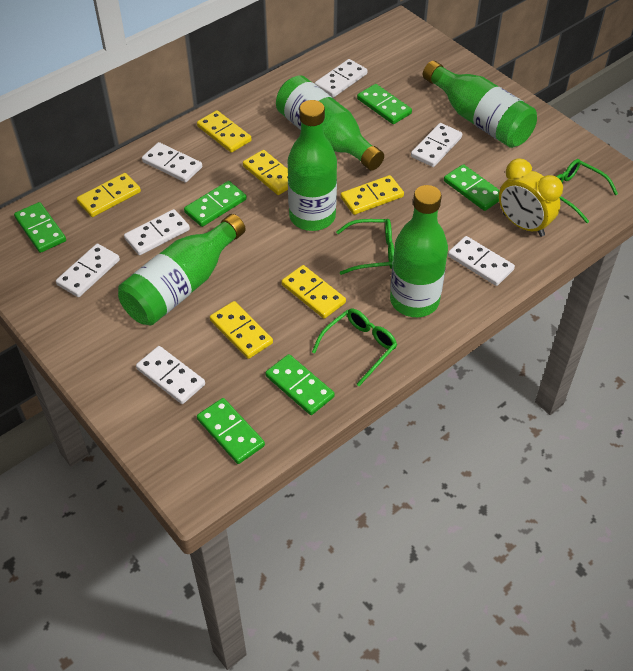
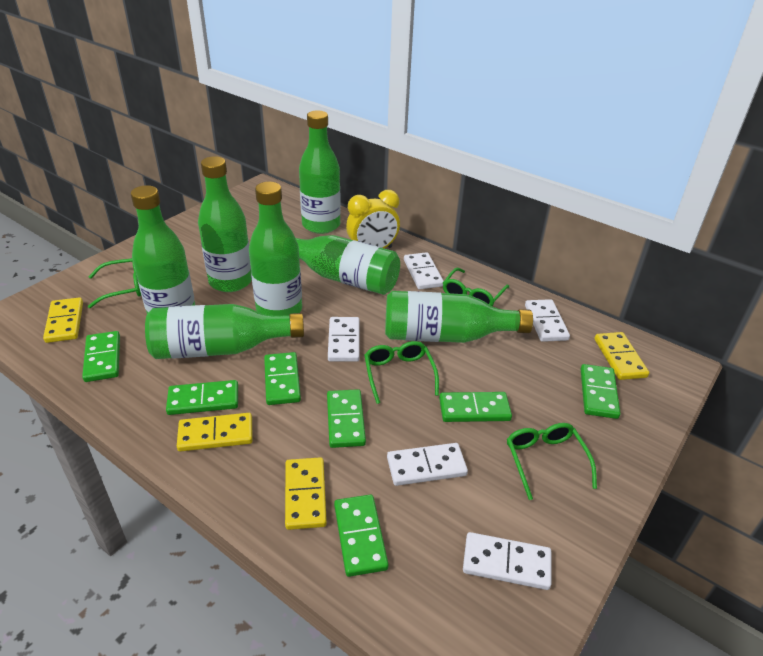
green bottle: 5 -> 7
green domino: 6 -> 7
green glasses: 3 -> 4
white domino: 7 -> 5
yellow domino: 6 -> 4

